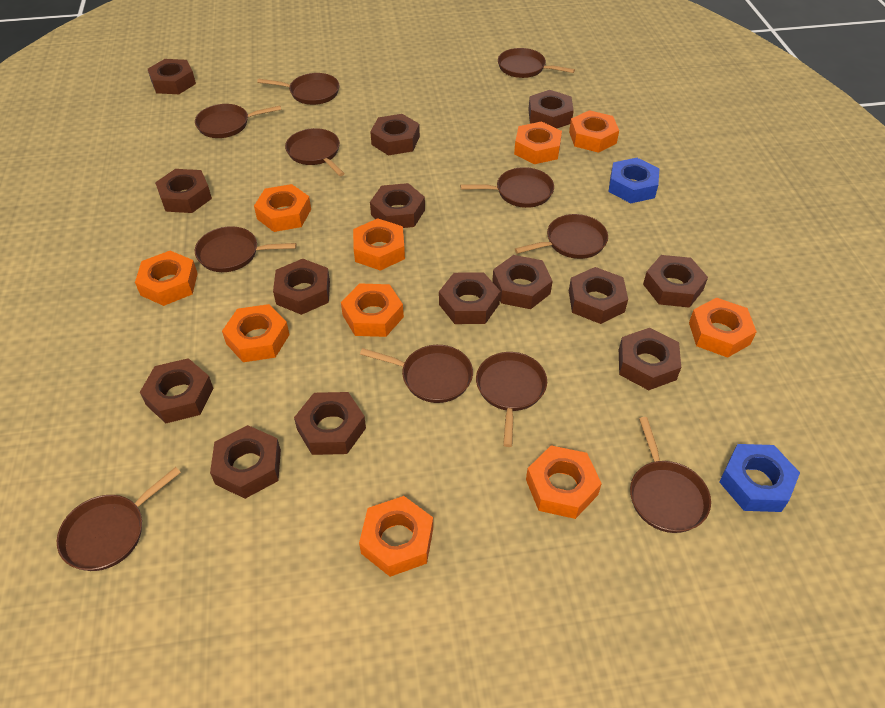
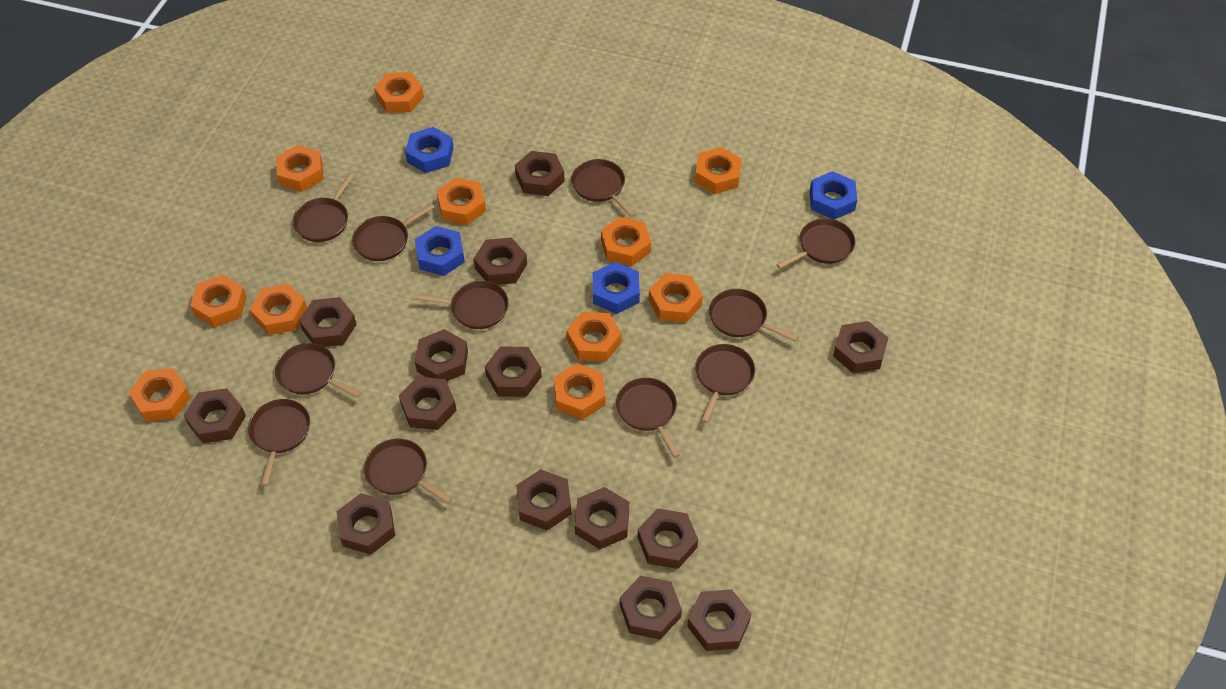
blue nut: 2 -> 4
orange nut: 10 -> 11

